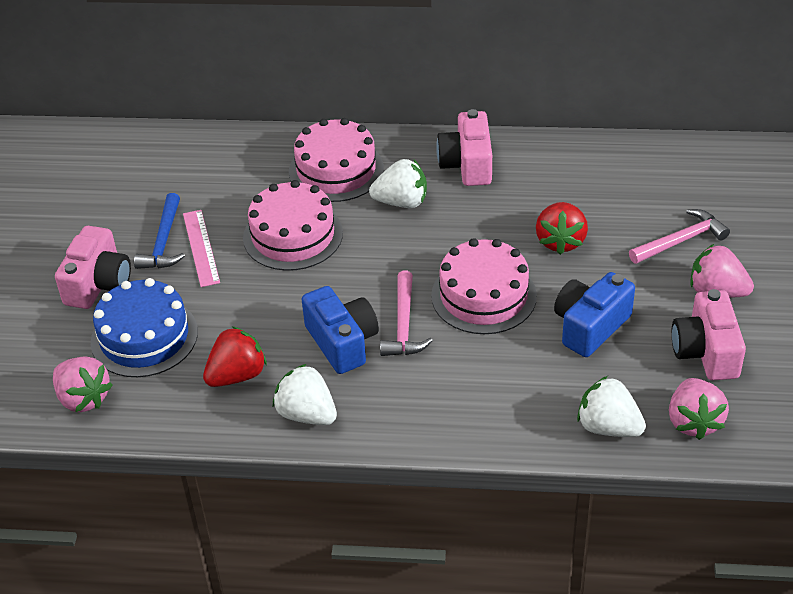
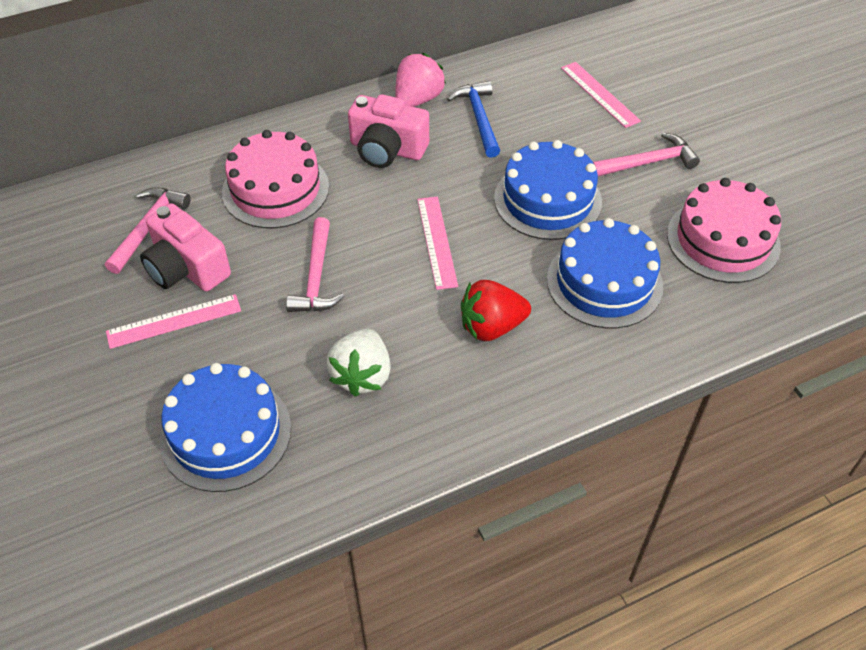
blue cake: 1 -> 3
blue camera: 2 -> 0
pink cake: 3 -> 2
pink camera: 3 -> 2
pink hammer: 2 -> 3
pink ruler: 1 -> 3
pink strawberry: 3 -> 1
red strawberry: 2 -> 1
white strawberry: 3 -> 1

